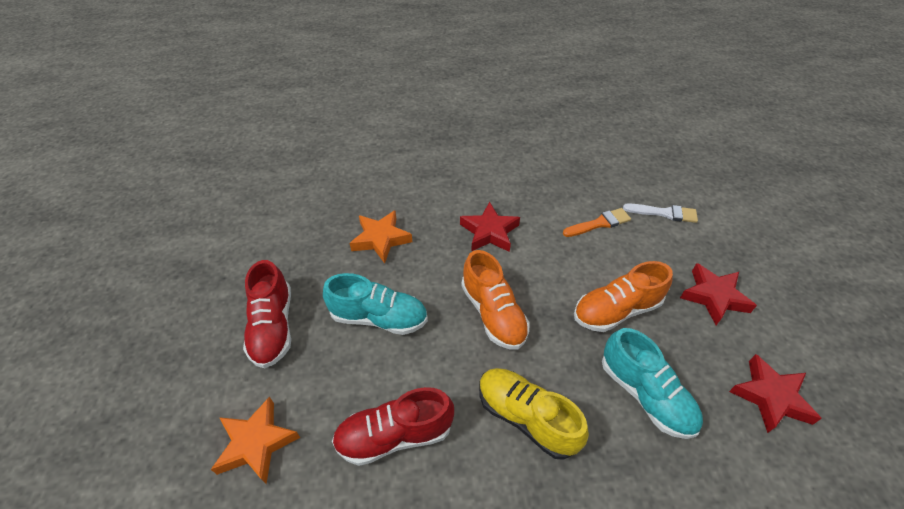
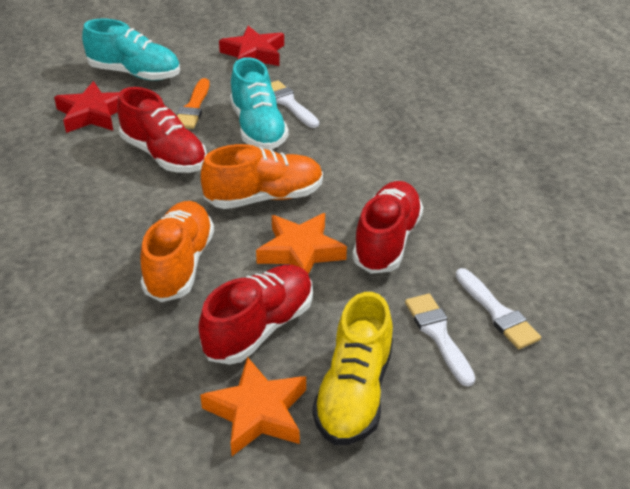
red shoe: 2 -> 3
red star: 3 -> 2
white brush: 1 -> 3

